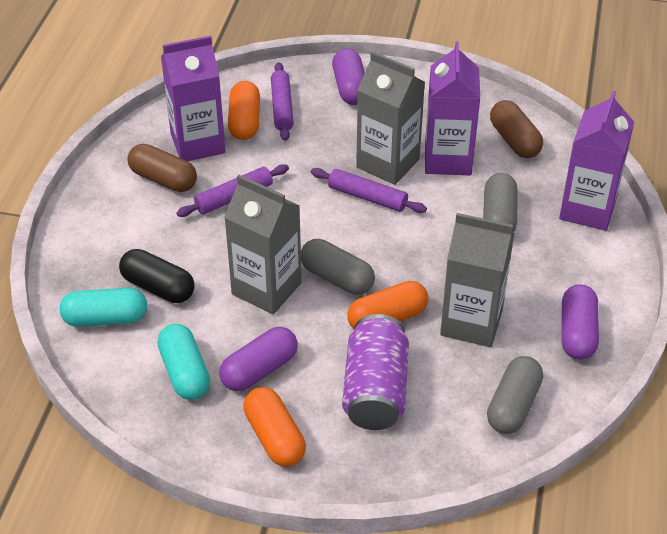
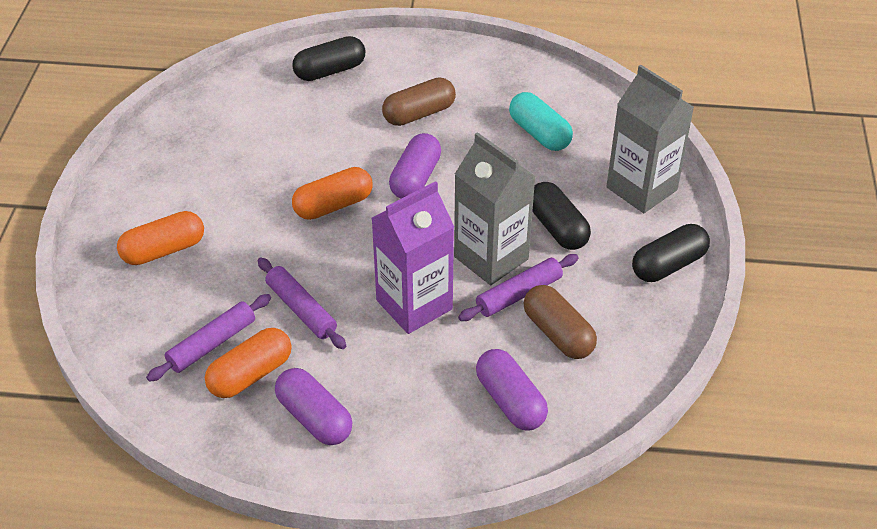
black capsule: 1 -> 3
grey capsule: 3 -> 0
grey carton: 3 -> 2
purple can: 1 -> 0
purple carton: 3 -> 1
turquoise capsule: 2 -> 1

